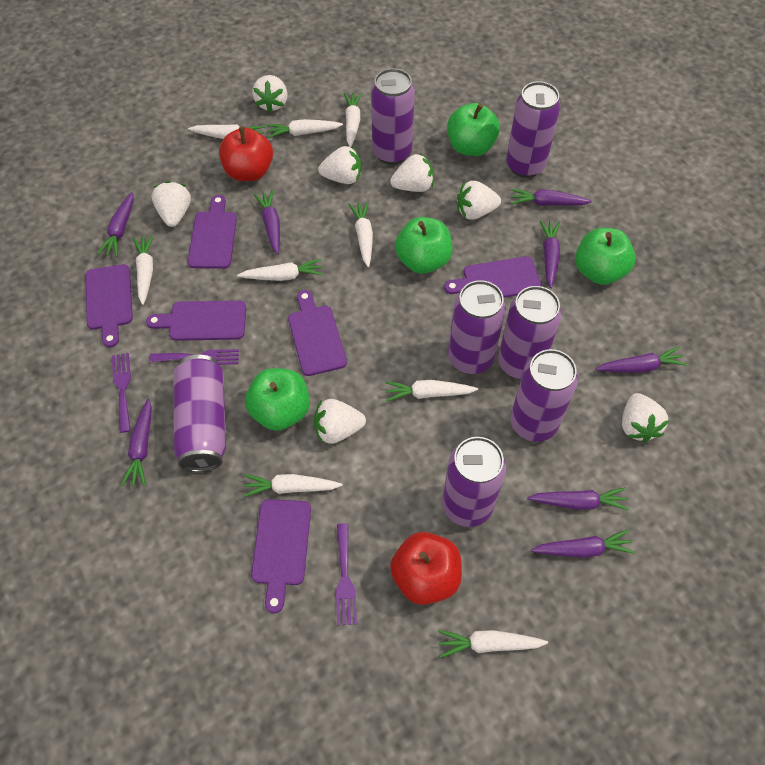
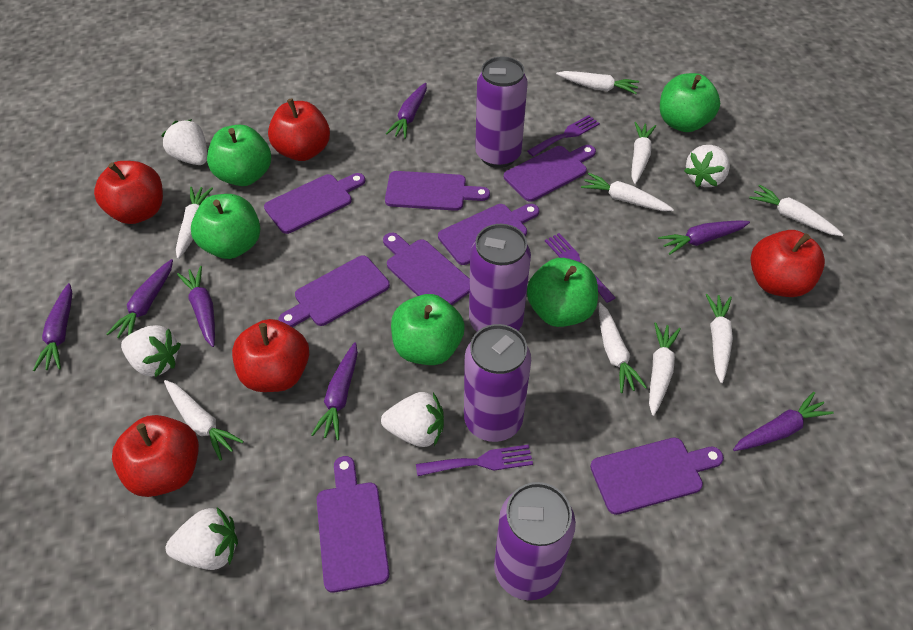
green apple: 4 -> 5
purple can: 7 -> 4
purple carrot: 8 -> 7
purple cutting board: 6 -> 8
red apple: 2 -> 5
white strawberry: 7 -> 5

